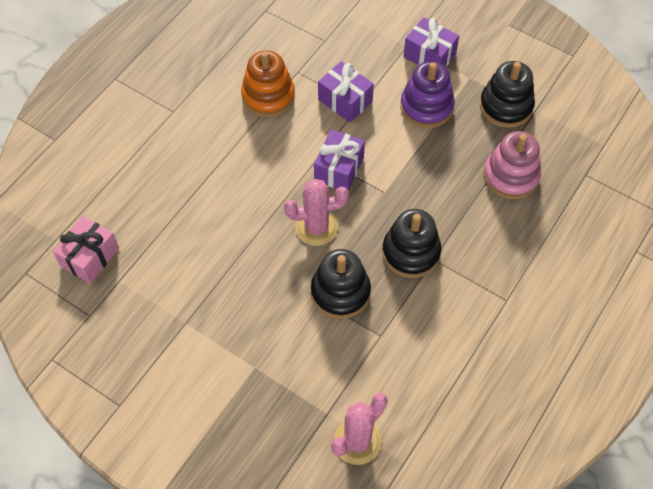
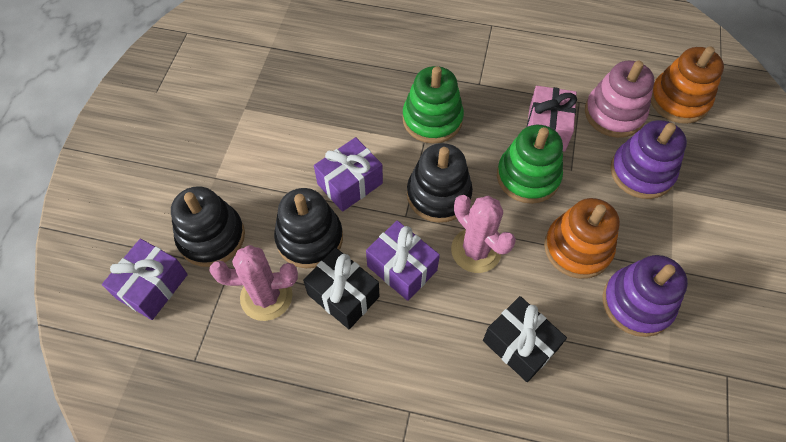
black gift: 0 -> 2
green stacking toy: 0 -> 2
orange stacking toy: 1 -> 2
purple stacking toy: 1 -> 2

